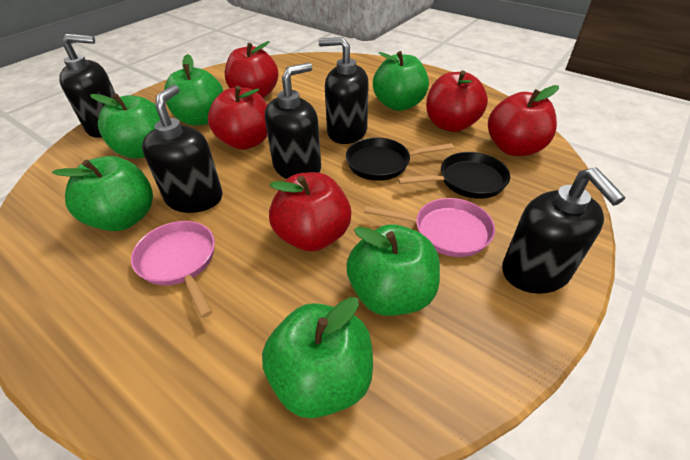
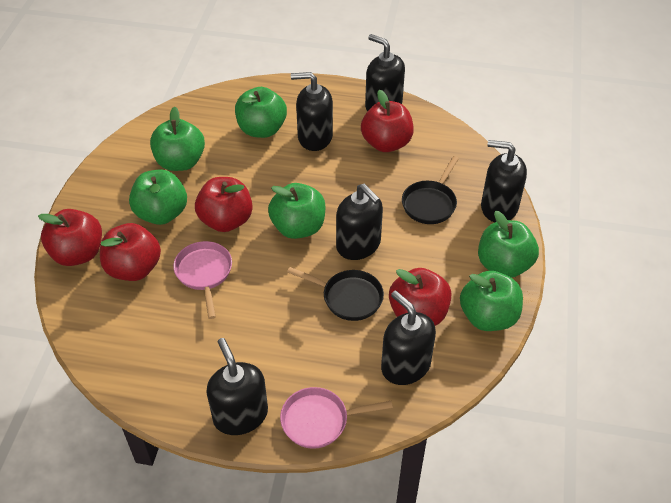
black soap dispenser: 5 -> 6

